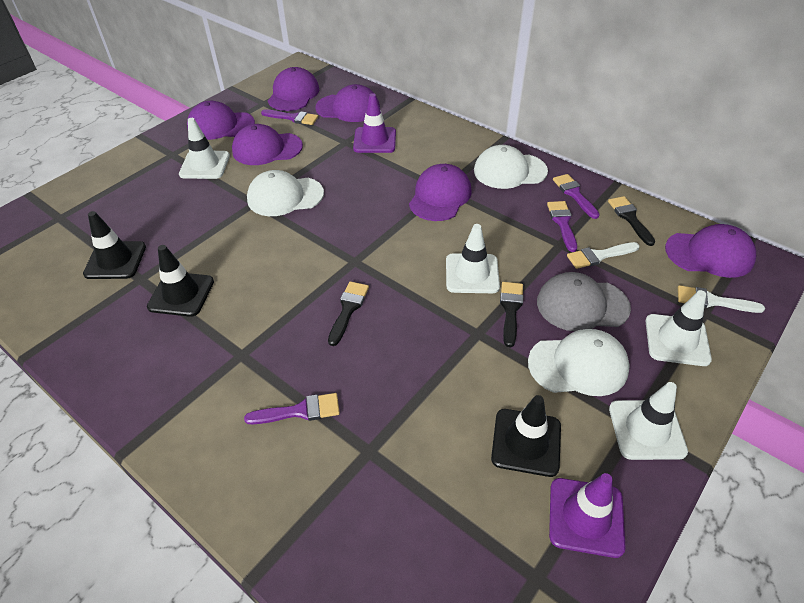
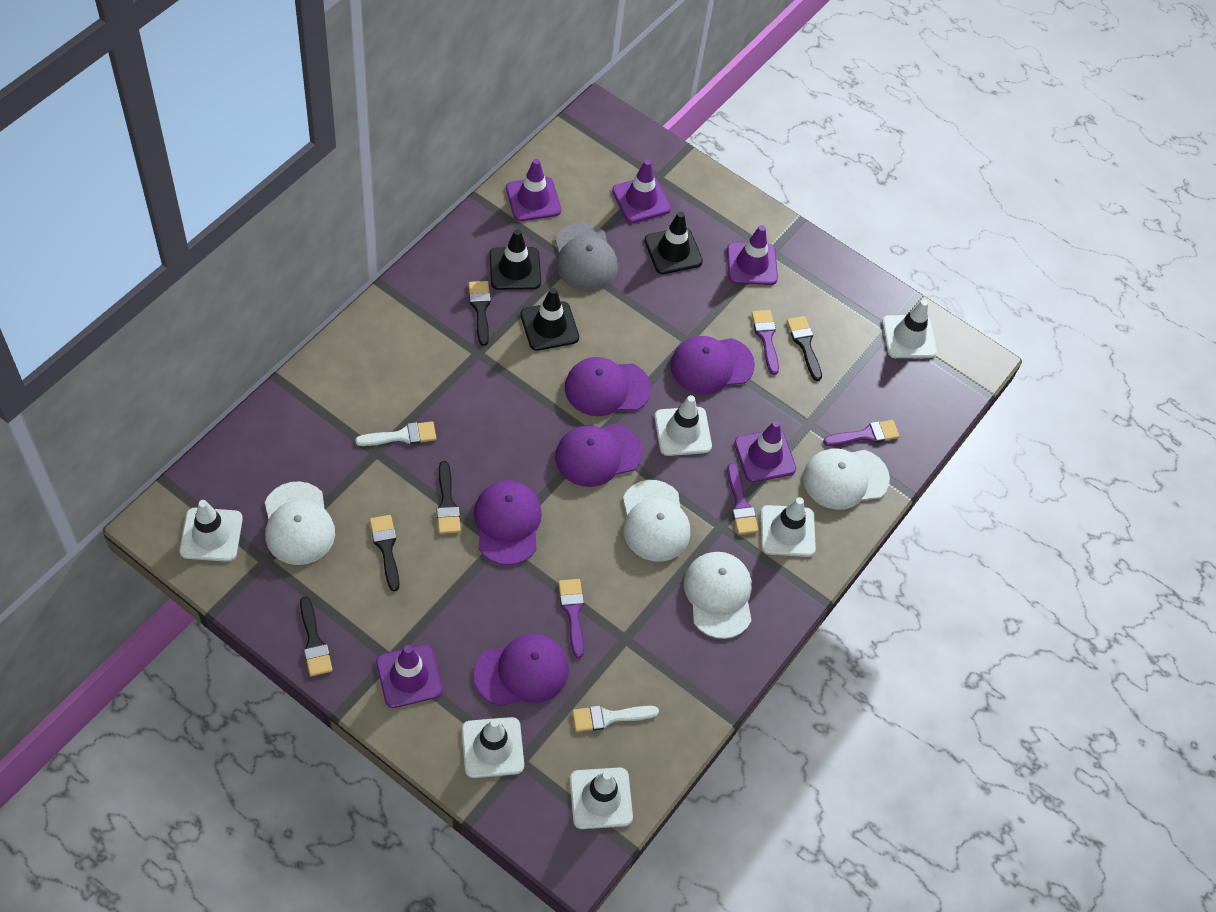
black brush: 3 -> 5
purple cap: 6 -> 5
purple traffic cone: 2 -> 5
white cap: 3 -> 4
white traffic cone: 4 -> 6

